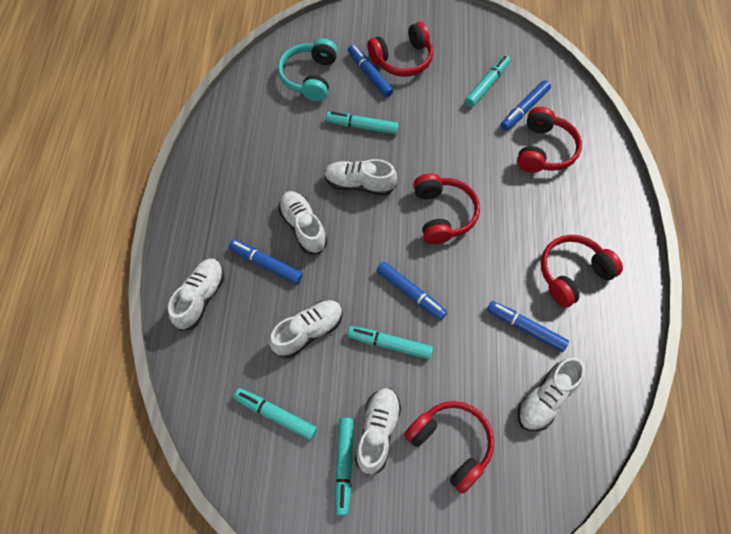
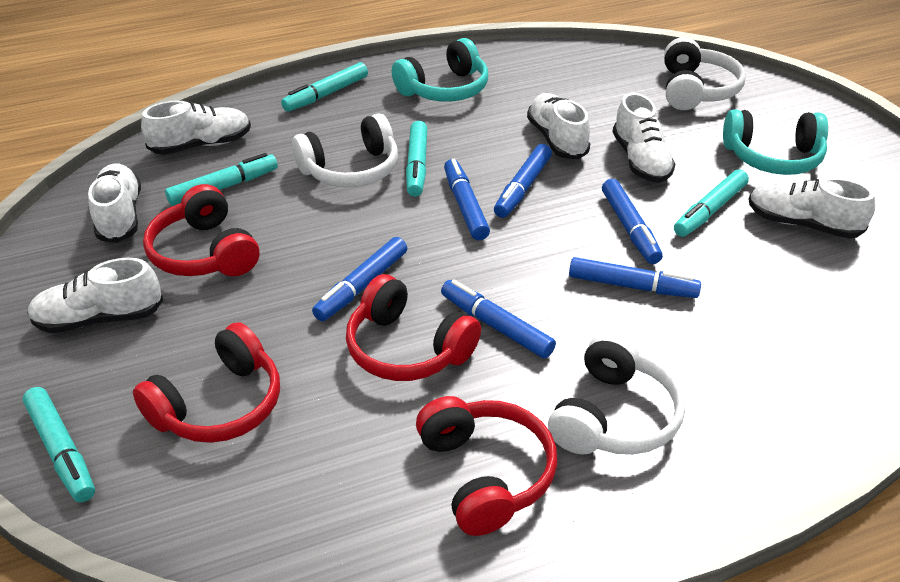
blue marker: 5 -> 6
red headphones: 5 -> 4
turquoise headphones: 1 -> 2
white headphones: 0 -> 3

